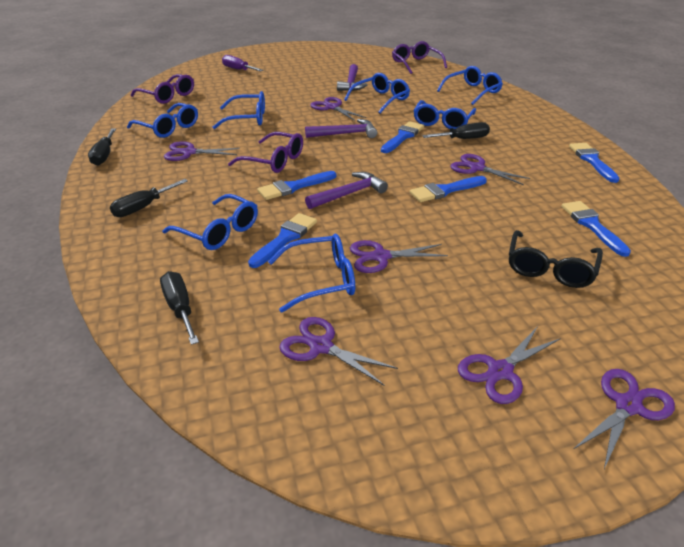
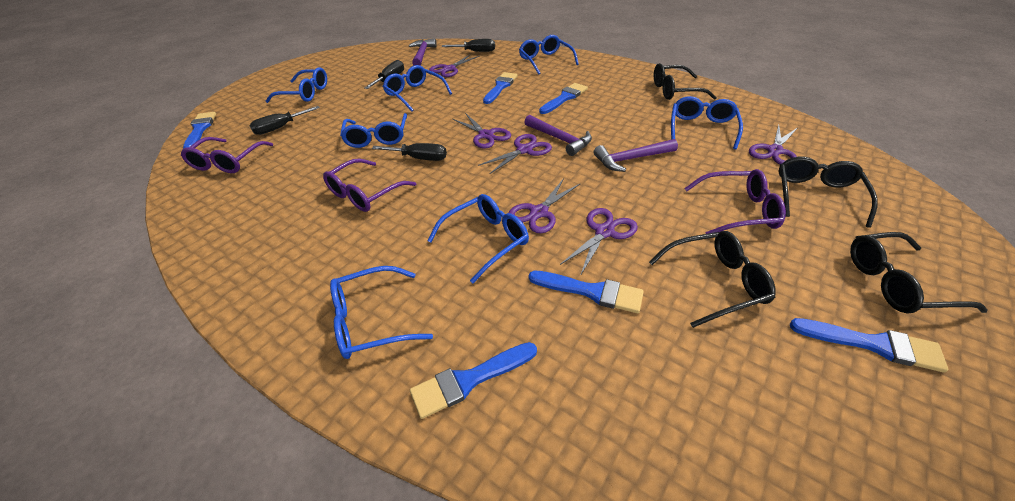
black glasses: 1 -> 4
purple scissors: 7 -> 6
purple screwdriver: 1 -> 0

